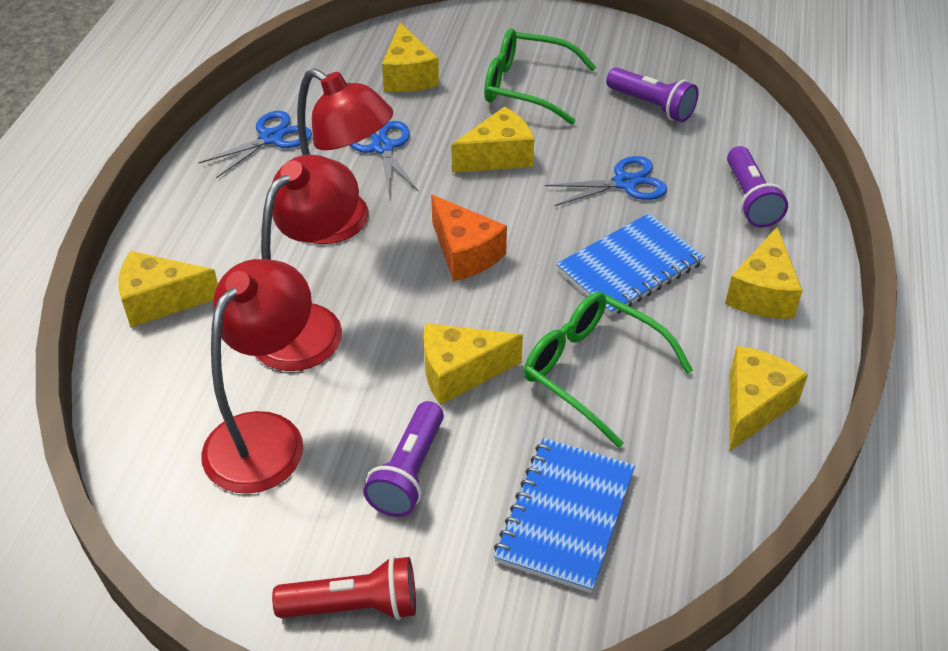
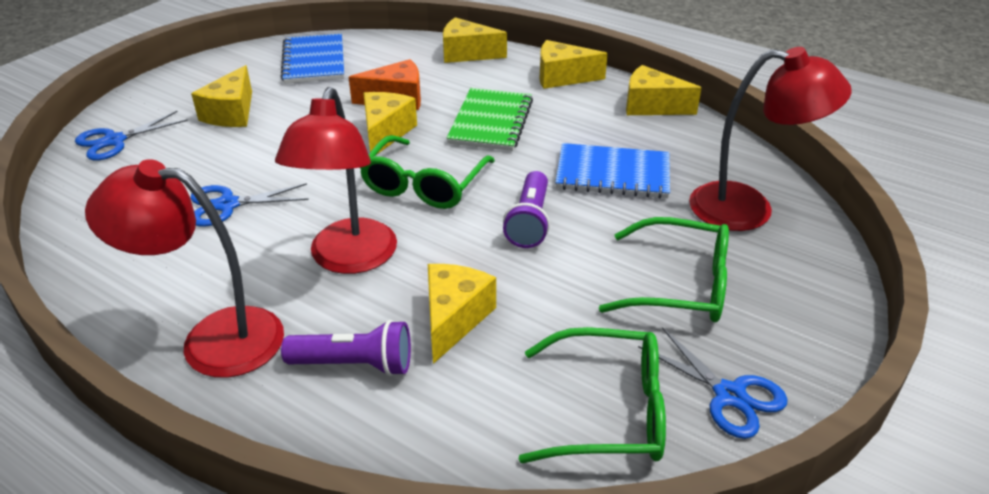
green glasses: 2 -> 3
green notebook: 0 -> 1
purple flashlight: 3 -> 2
red flashlight: 1 -> 0

